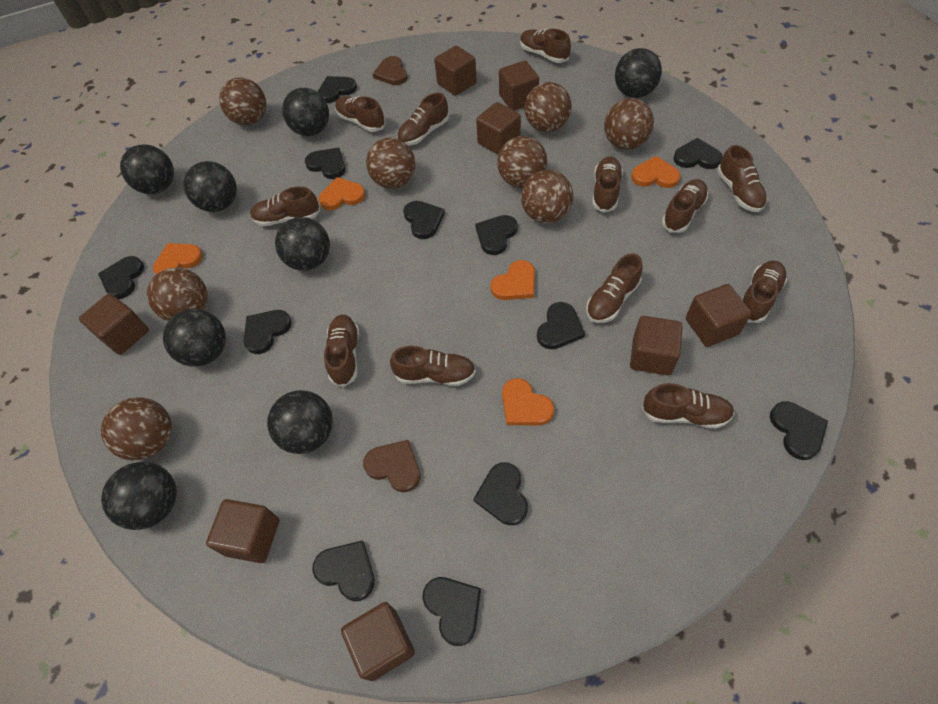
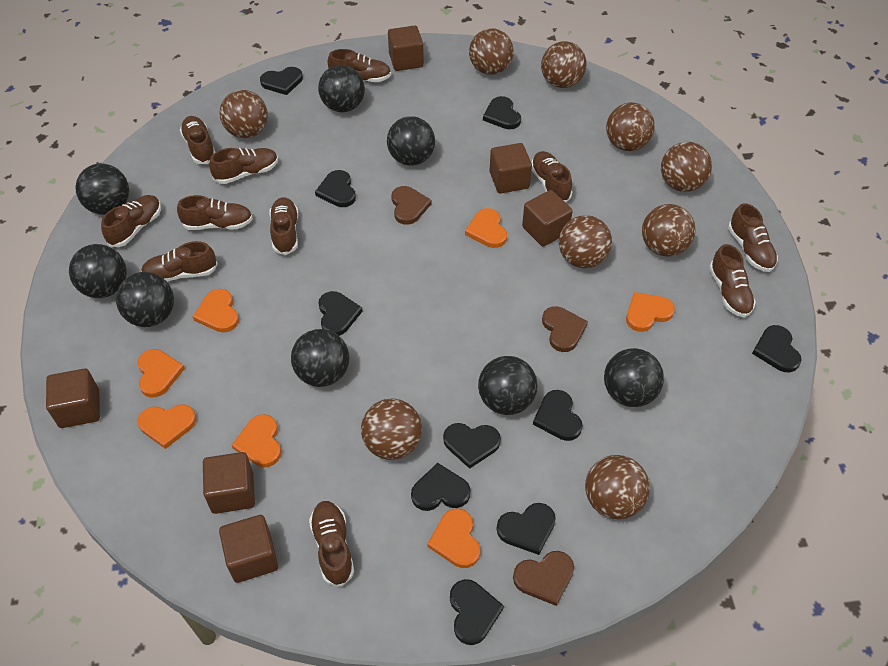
black heart: 12 -> 10
brown ball: 8 -> 9
brown cube: 8 -> 6
brown heart: 2 -> 3
brown shoe: 12 -> 11
orange heart: 5 -> 7

